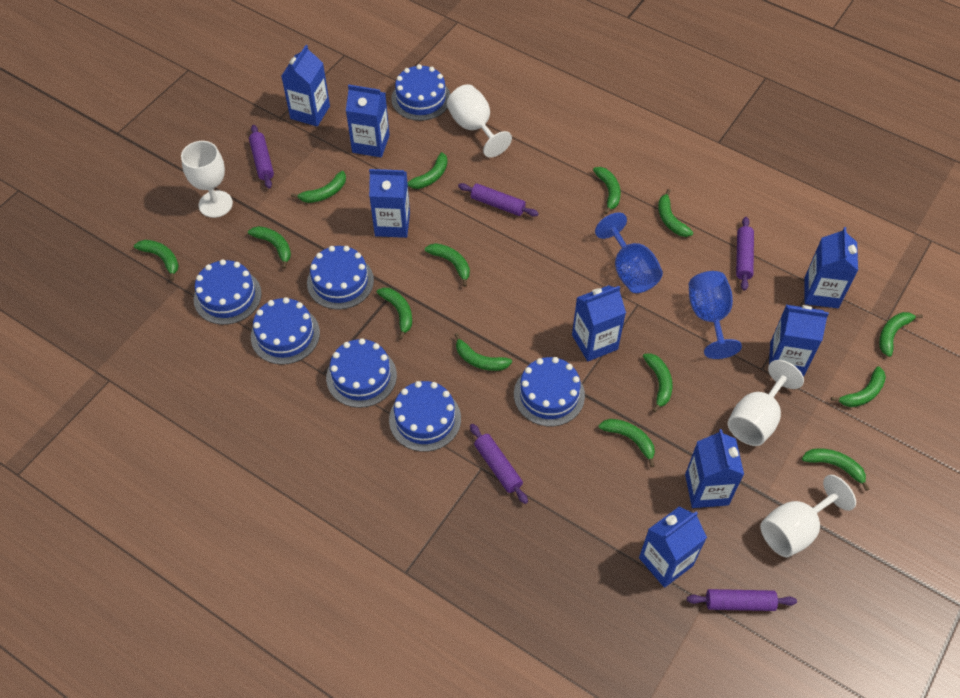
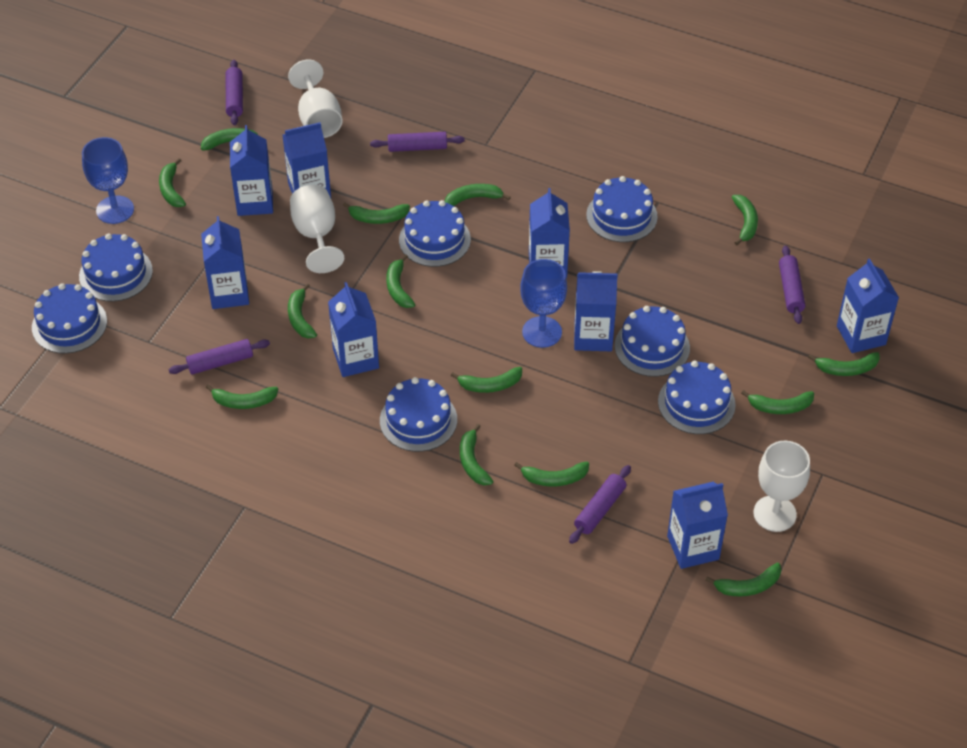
white goblet: 4 -> 3

